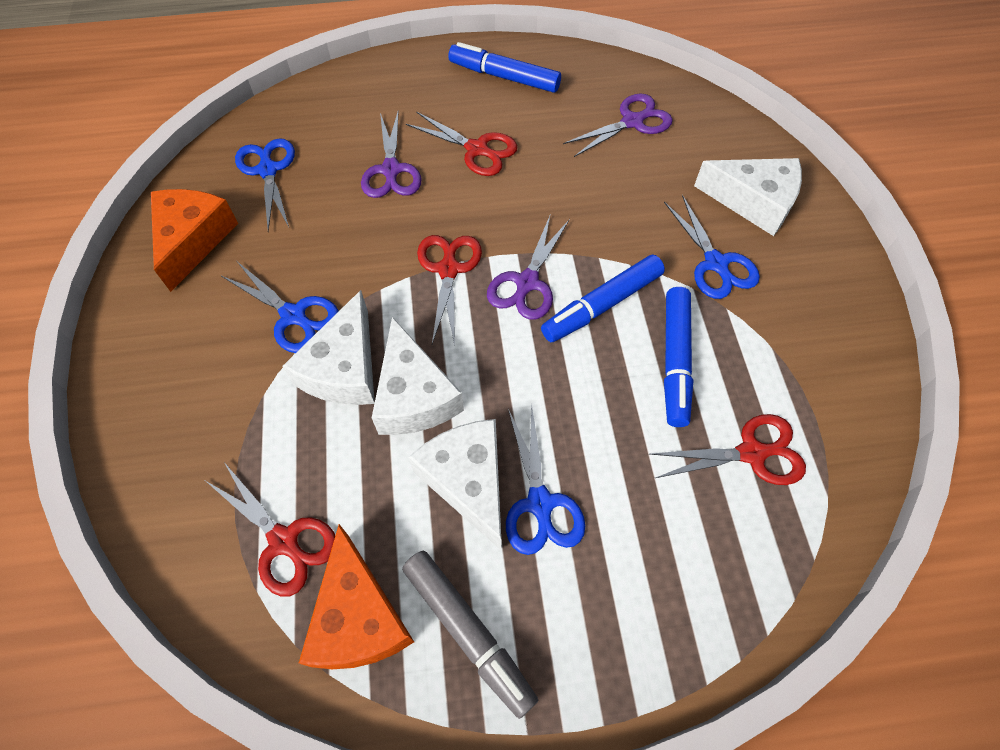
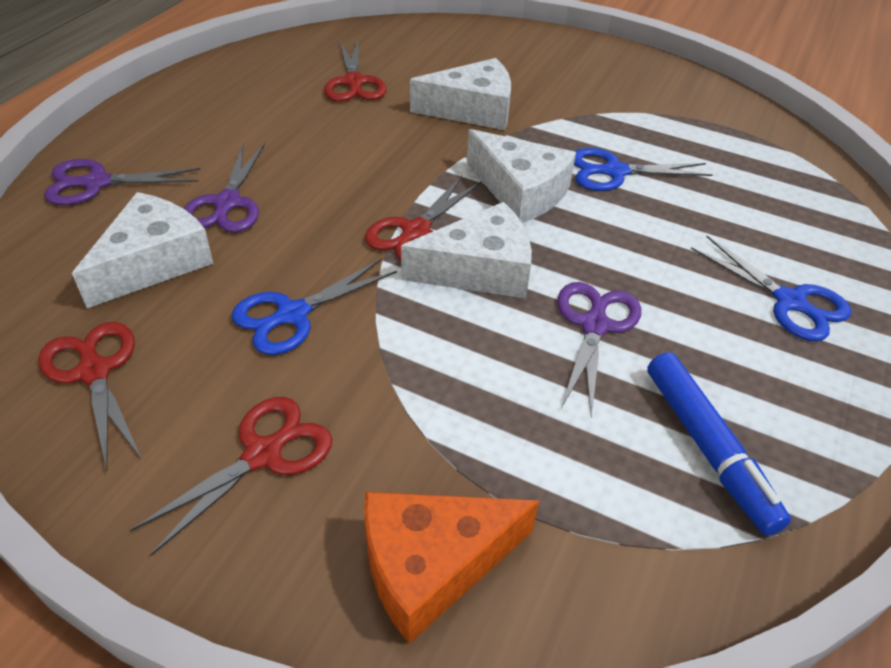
blue marker: 3 -> 1
blue scissors: 4 -> 3
grey marker: 1 -> 0
orange cheese: 2 -> 1

